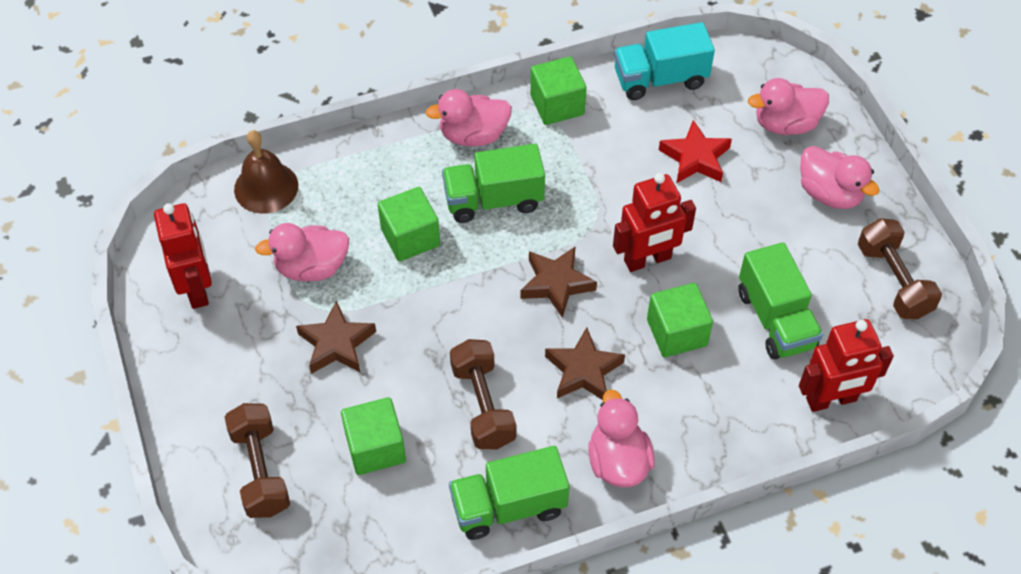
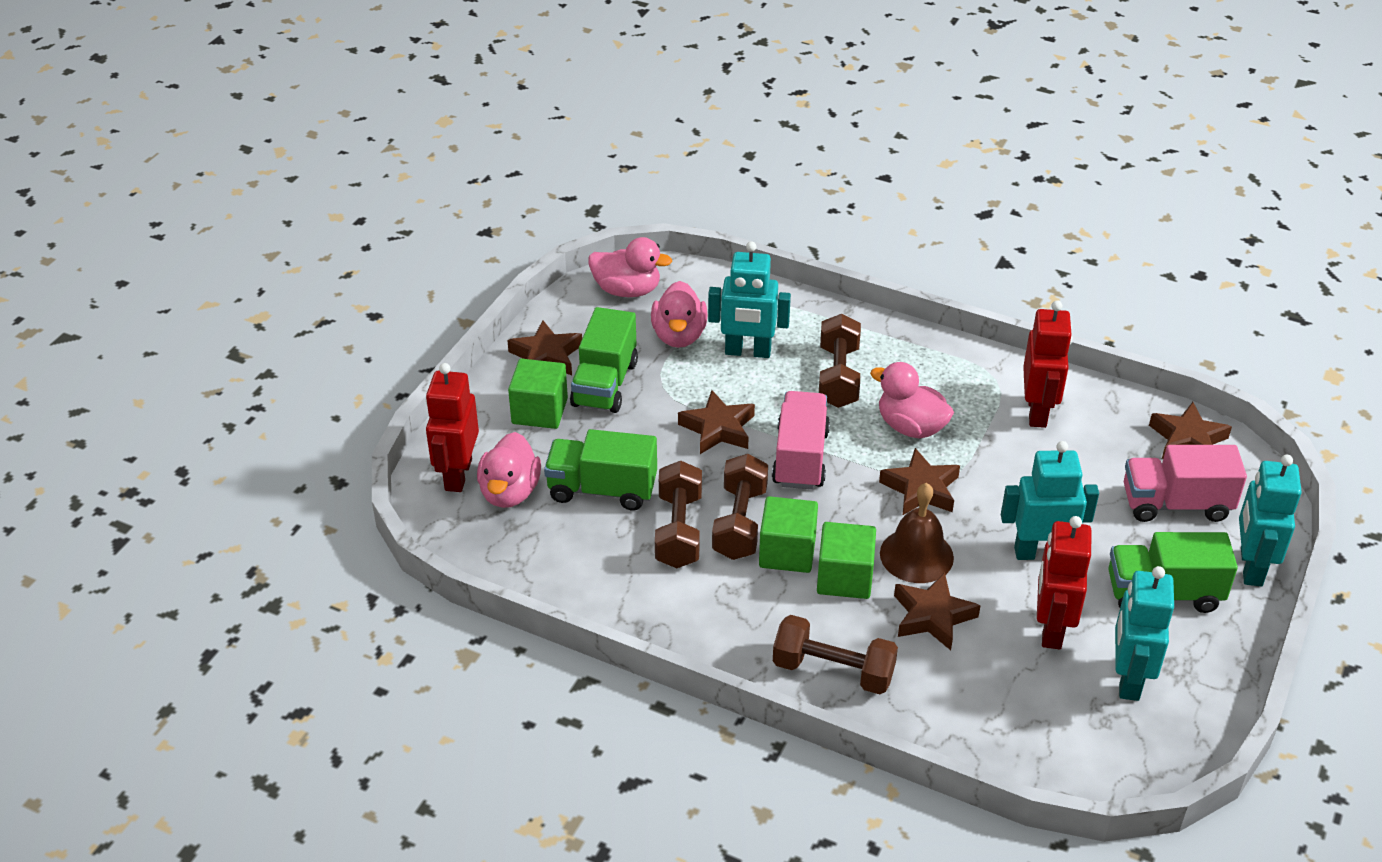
brown dumbbell: 3 -> 4
brown star: 3 -> 5
green cube: 4 -> 3
pink duck: 5 -> 4
pink truck: 0 -> 2
red star: 1 -> 0
turquoise robot: 0 -> 4
turquoise truck: 1 -> 0

